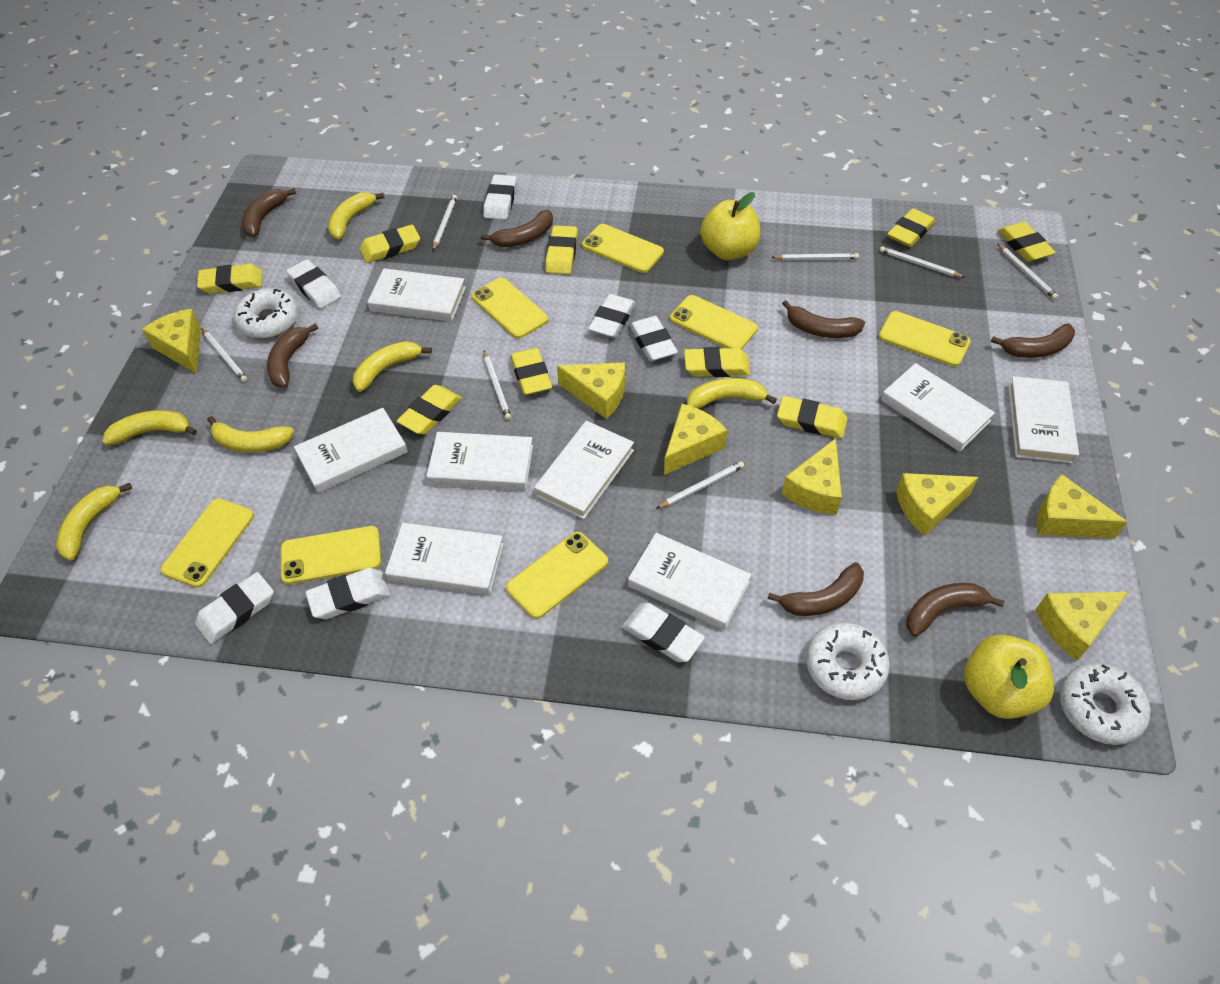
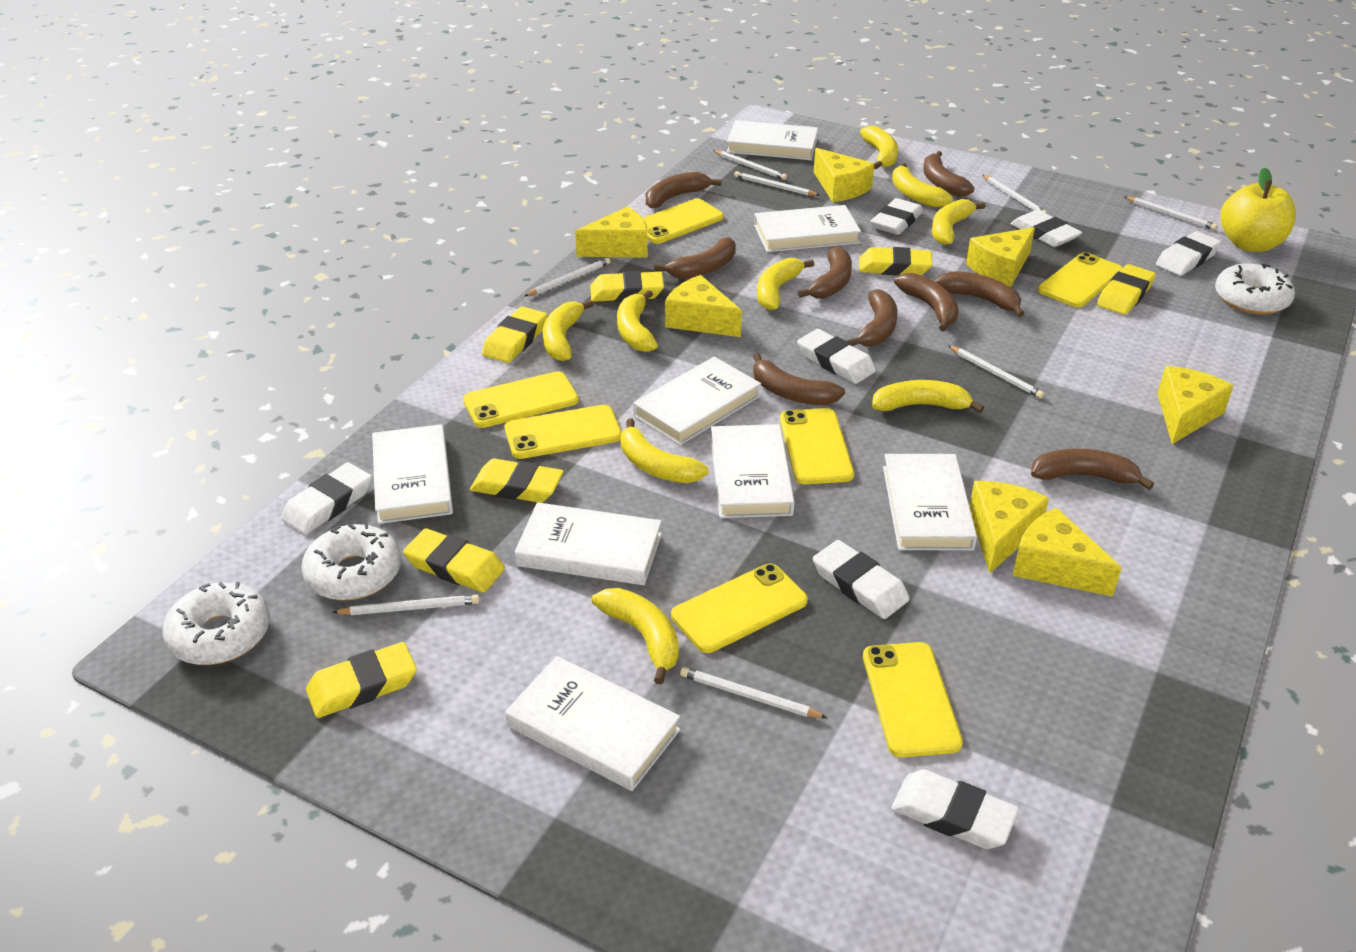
brown banana: 7 -> 9
white pencil: 7 -> 8
yellow apple: 2 -> 1
yellow banana: 6 -> 9
yellow eraser: 9 -> 7

